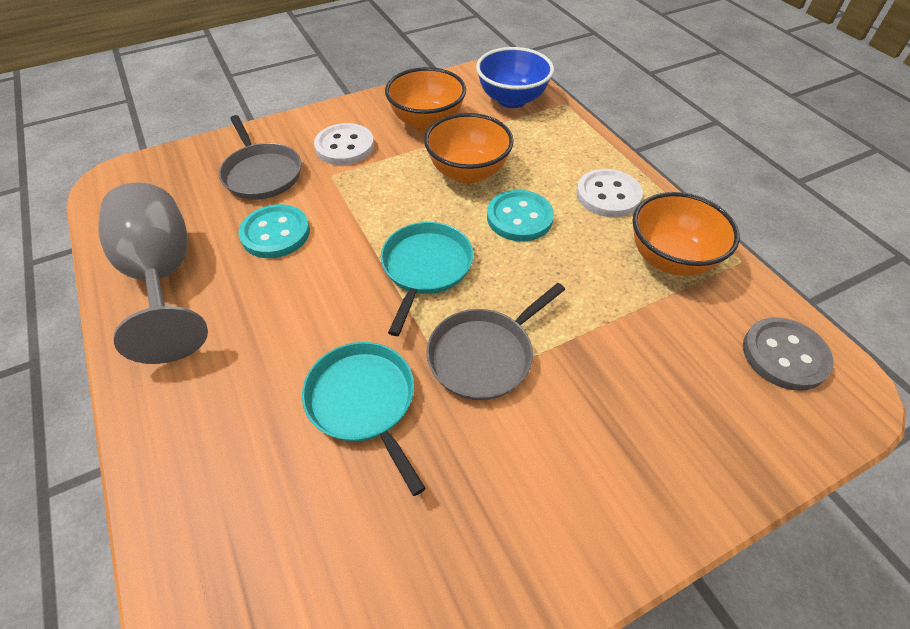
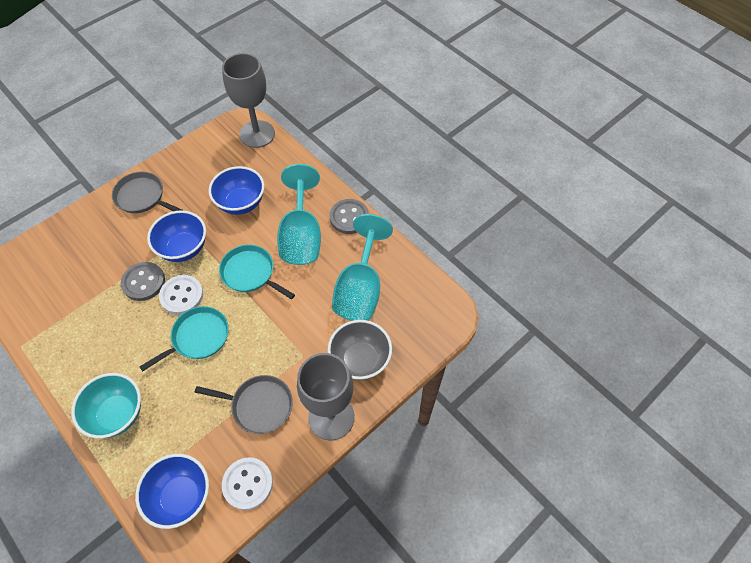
blue bowl: 1 -> 3
grey bowl: 0 -> 1
grey button: 1 -> 2
grey goblet: 1 -> 2
orange bowl: 3 -> 0
turquoise bowl: 0 -> 1
turquoise button: 2 -> 0
turquoise goblet: 0 -> 2

